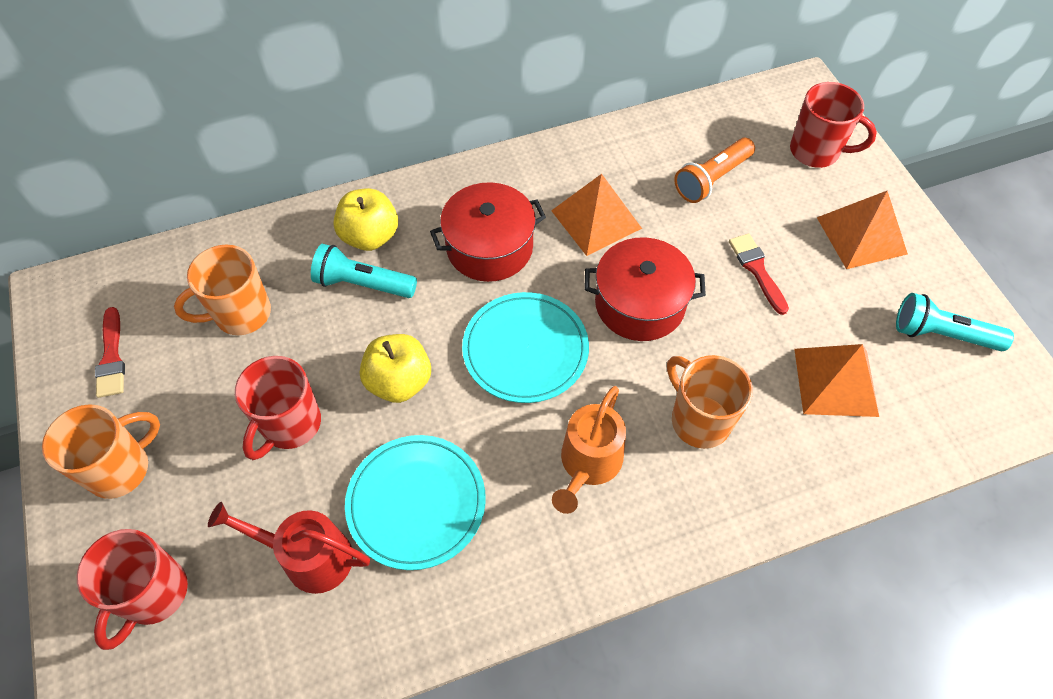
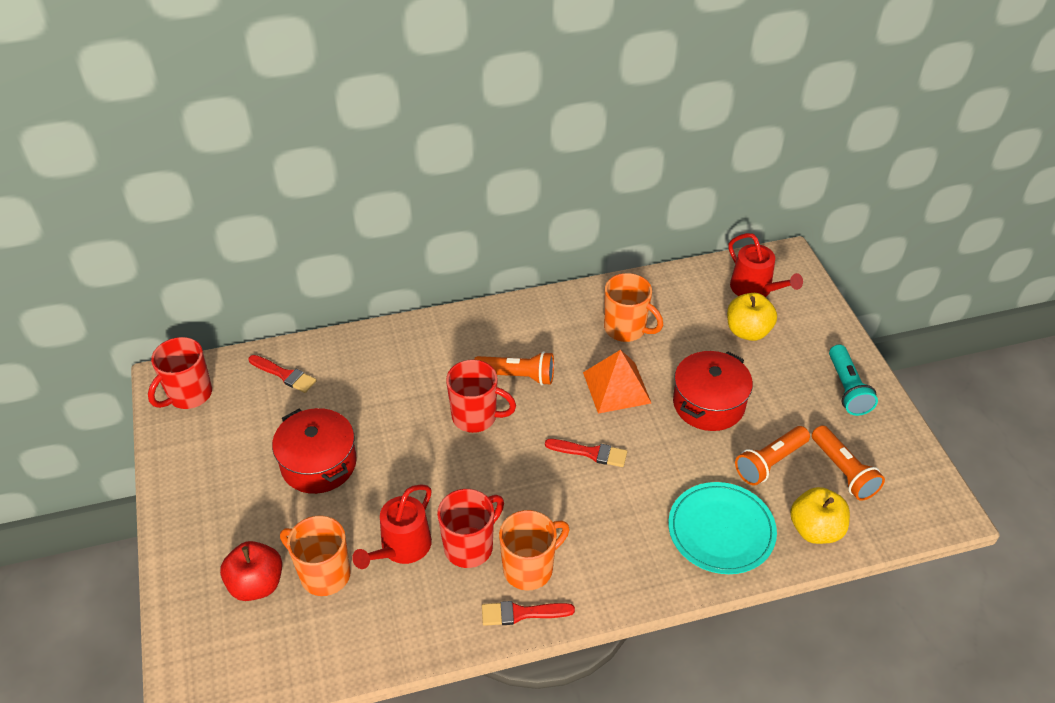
orange flashlight: 1 -> 3
orange pyramid: 3 -> 1
orange watering can: 1 -> 0
red apple: 0 -> 1
red brush: 2 -> 3
red watering can: 1 -> 2
turquoise flashlight: 2 -> 1
turquoise plate: 2 -> 1

